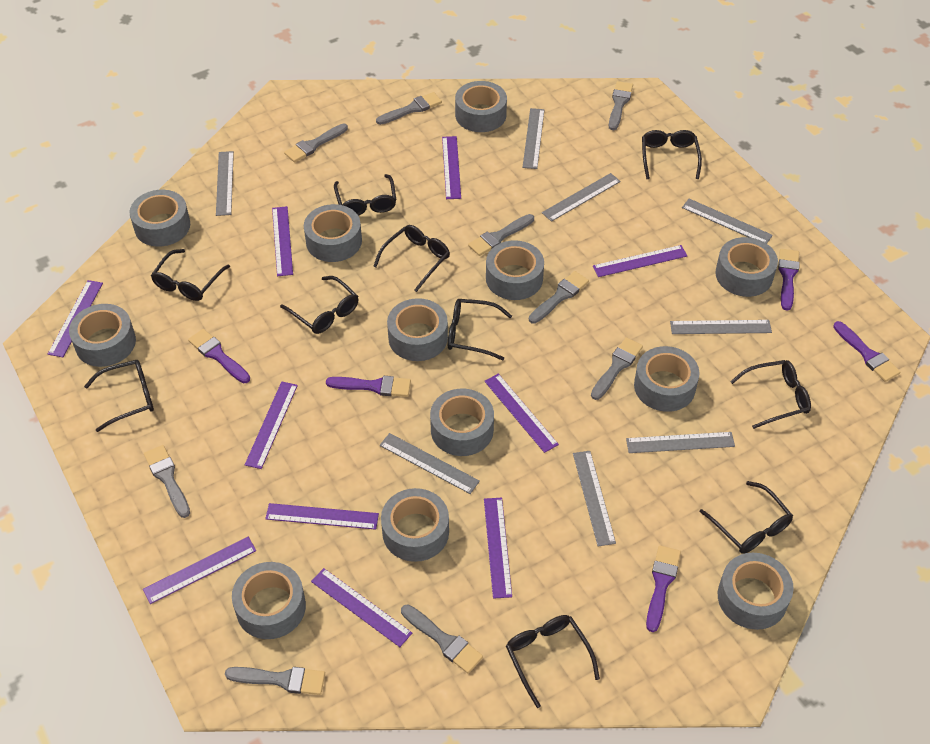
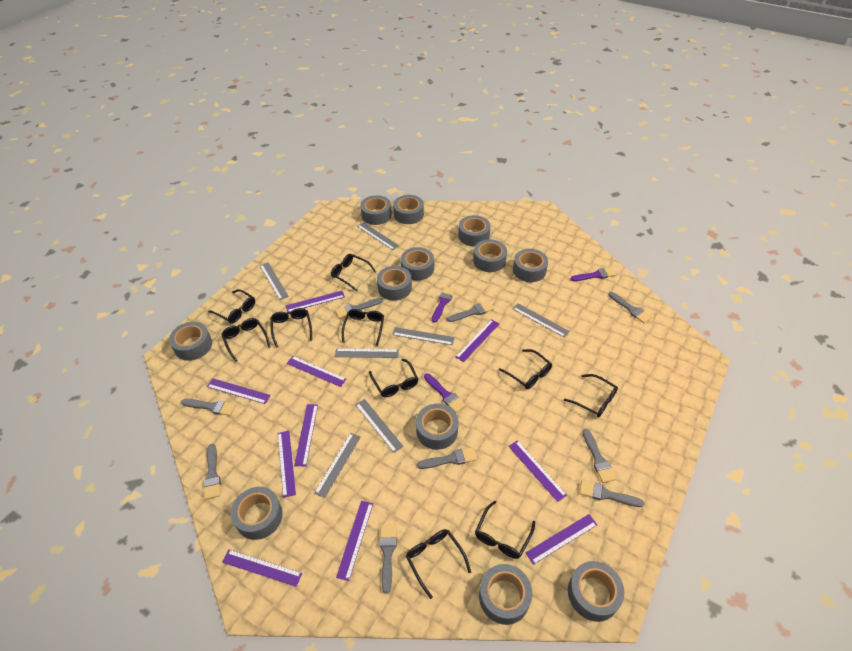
grey ruler: 8 -> 7
purple brush: 5 -> 3

